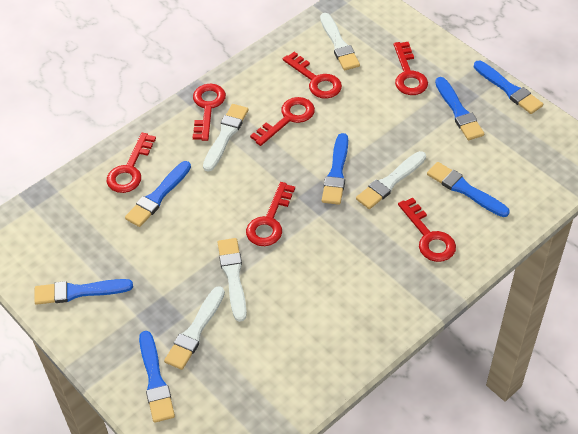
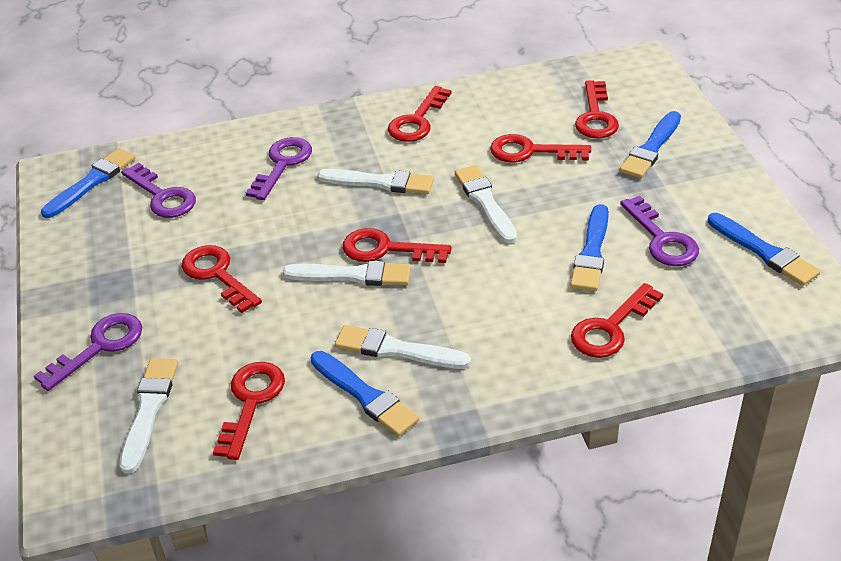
blue brush: 7 -> 5
purple key: 0 -> 4

